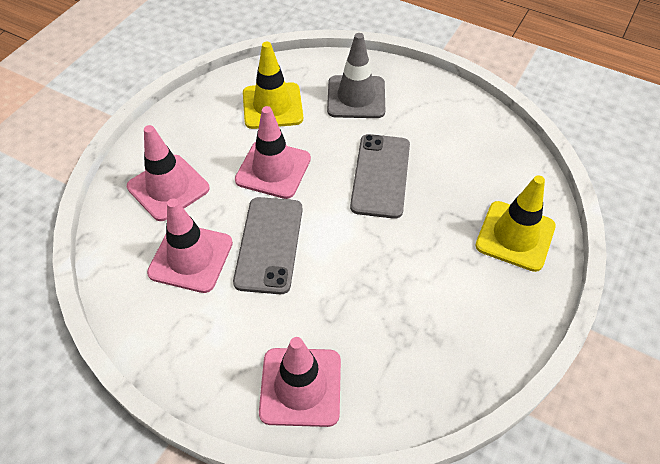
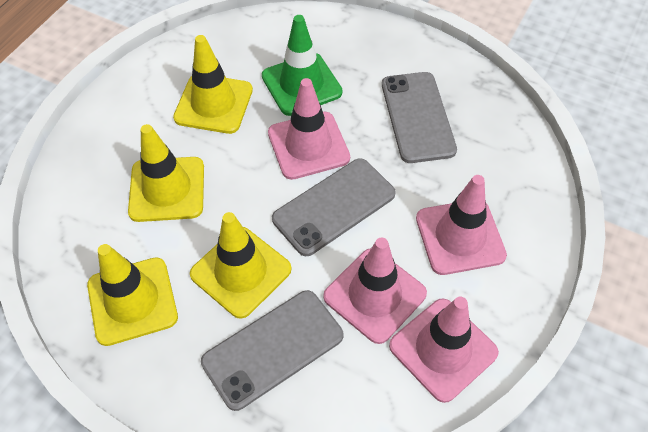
green traffic cone: 0 -> 1
grey phone: 2 -> 3
grey traffic cone: 1 -> 0
yellow traffic cone: 2 -> 4

